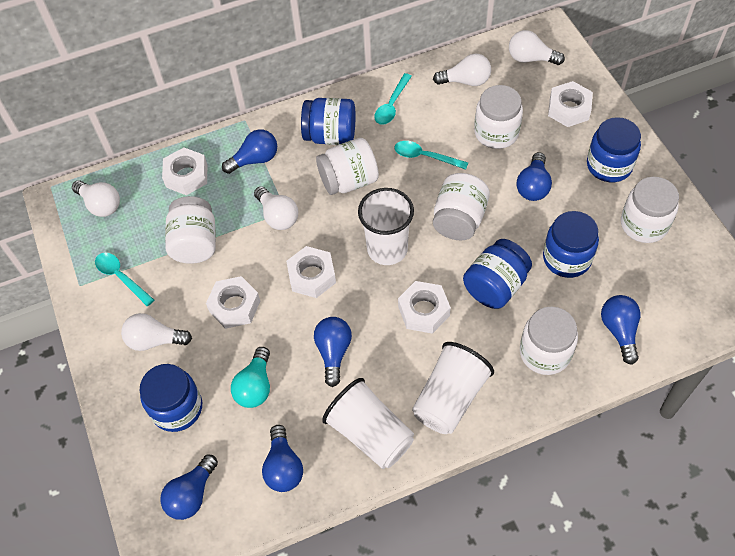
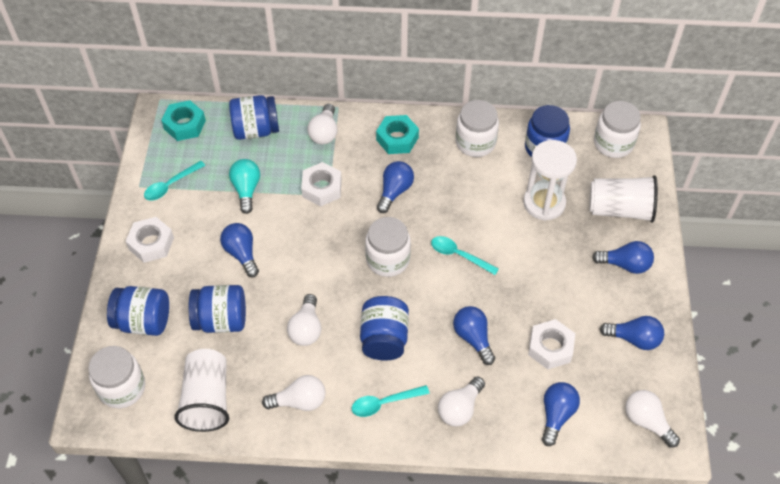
turquoise nut: 0 -> 2
white cup: 3 -> 2
white hourglass: 0 -> 1
white jar: 6 -> 4
white nut: 5 -> 3

